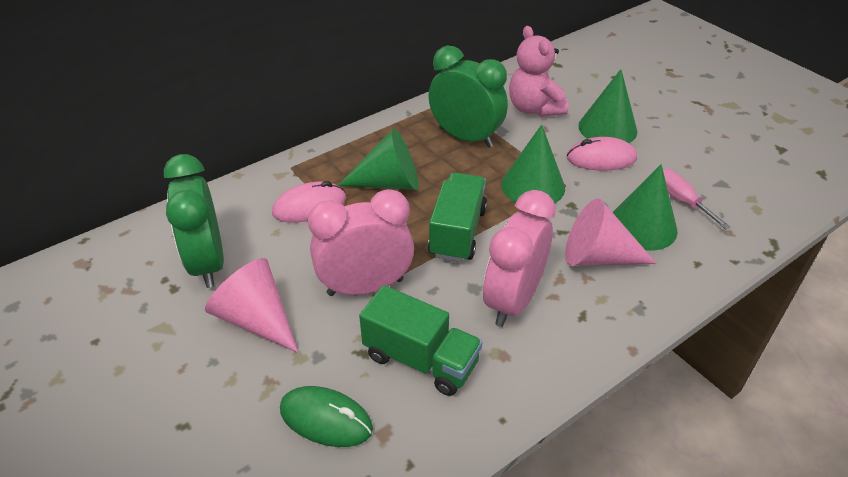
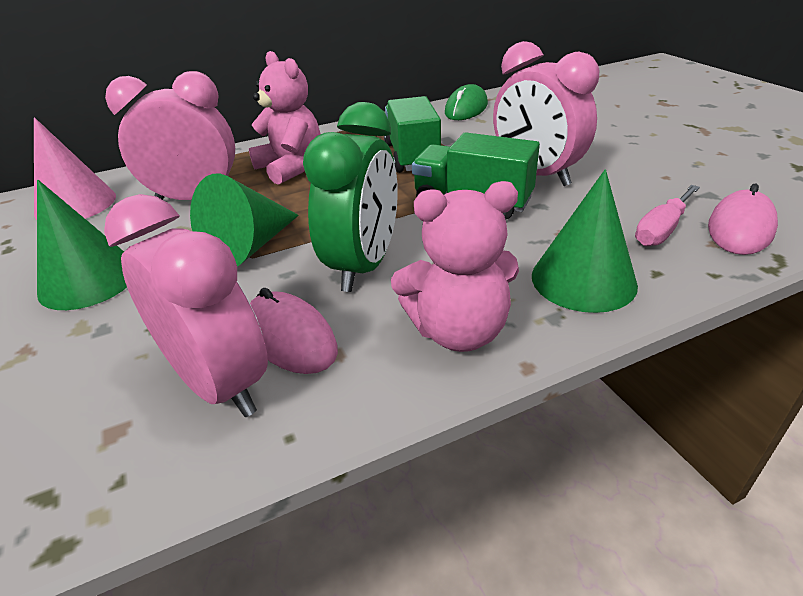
green clock: 2 -> 1
green cone: 4 -> 3
pink clock: 2 -> 3
pink cone: 2 -> 1
pink teddy bear: 1 -> 2

